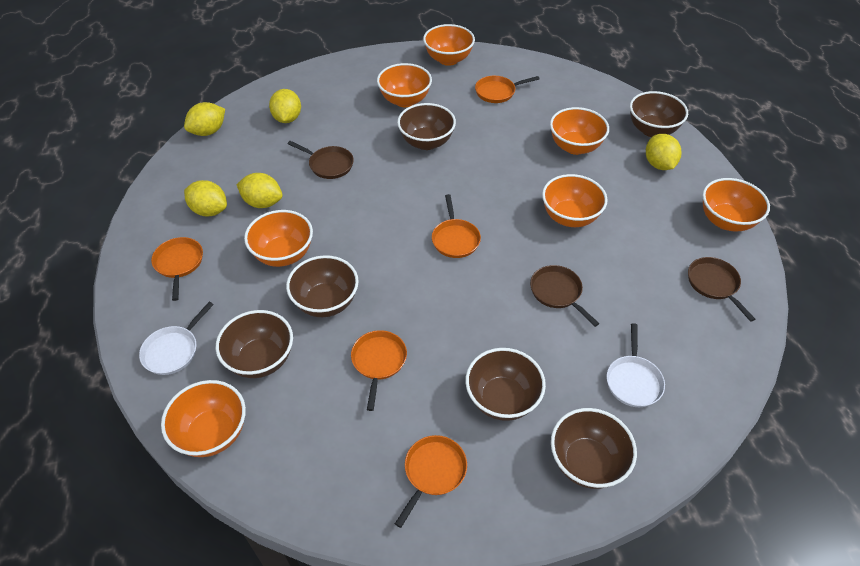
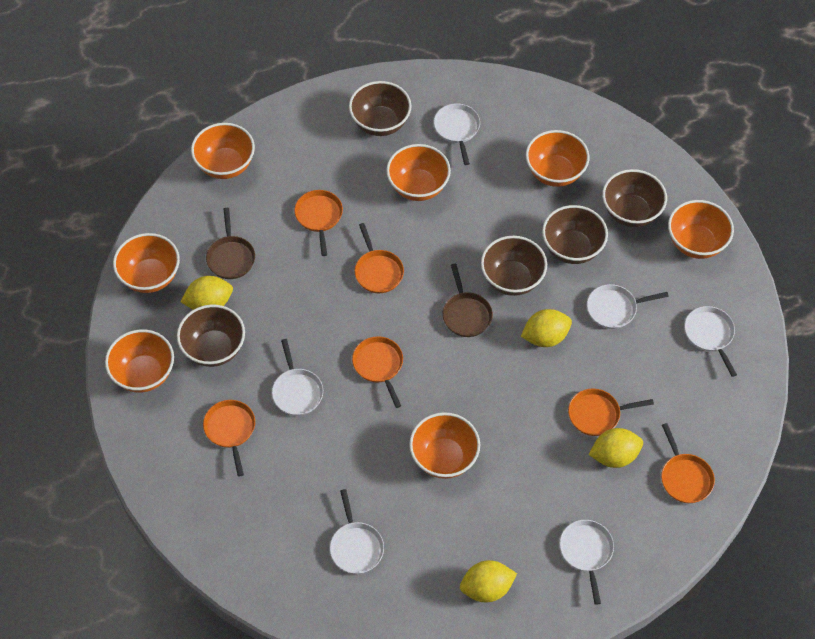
brown bowl: 6 -> 5
brown pan: 3 -> 2
orange pan: 5 -> 6
white pan: 2 -> 6
yellow lemon: 5 -> 4

